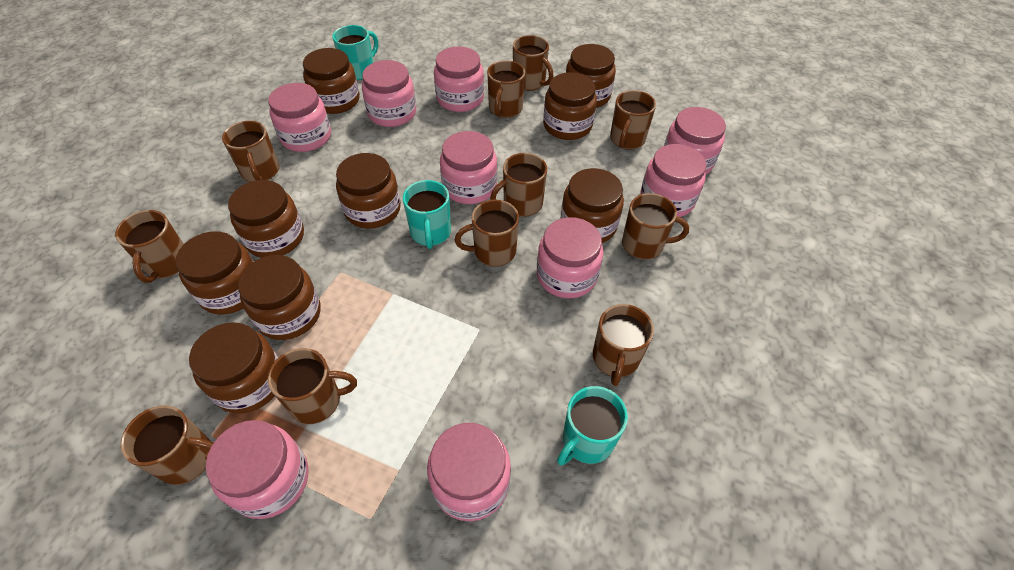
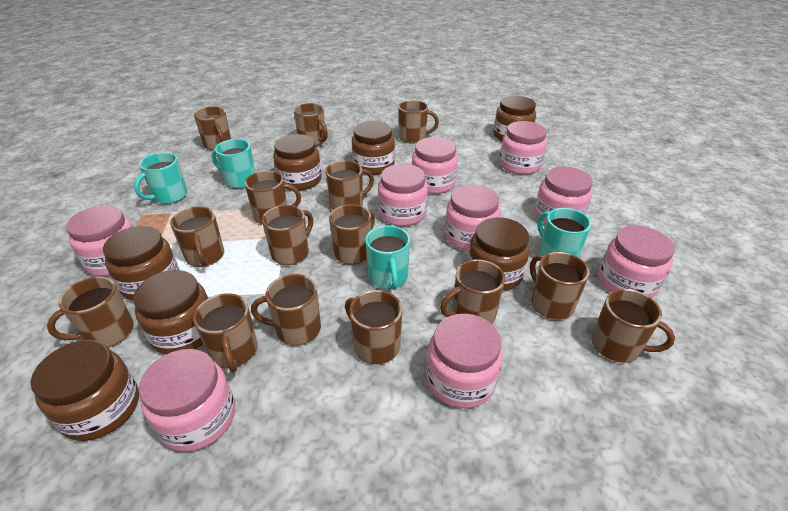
brown jar: 9 -> 7
brown mug: 11 -> 15
turquoise mug: 3 -> 4

